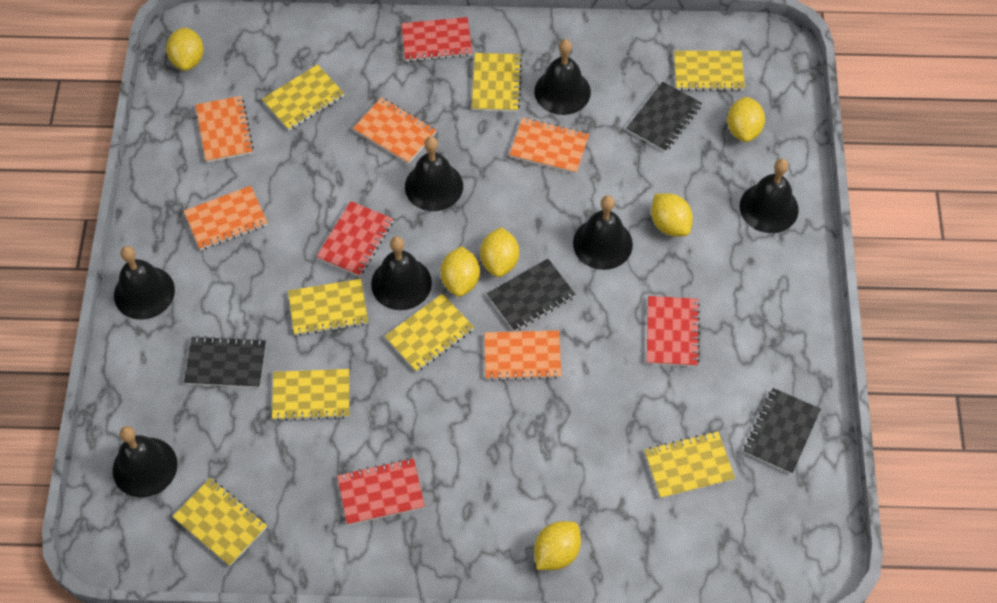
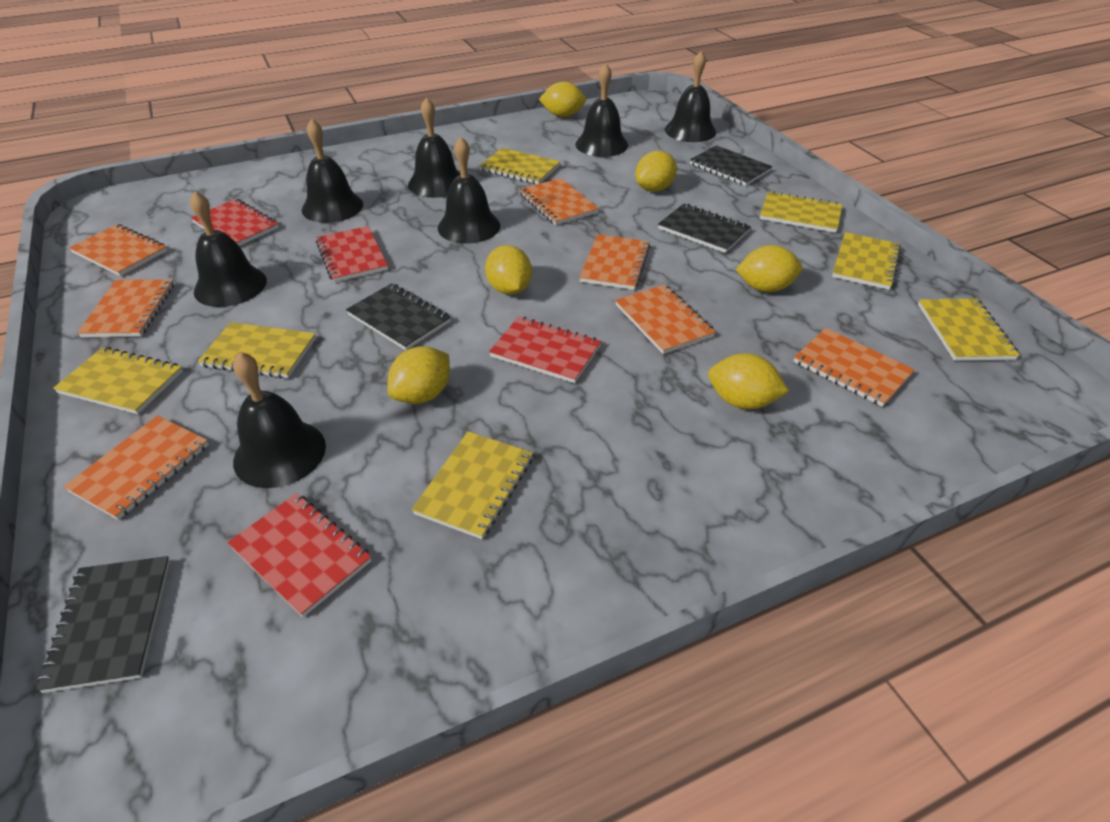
orange notebook: 5 -> 7
yellow notebook: 8 -> 7

